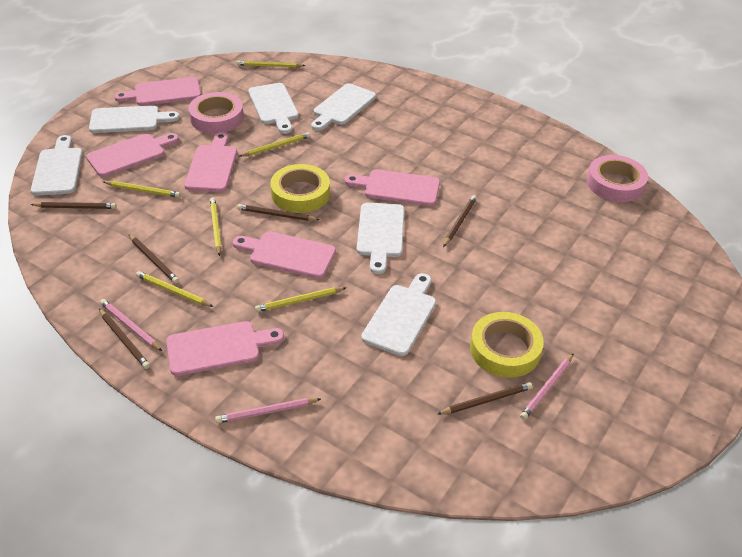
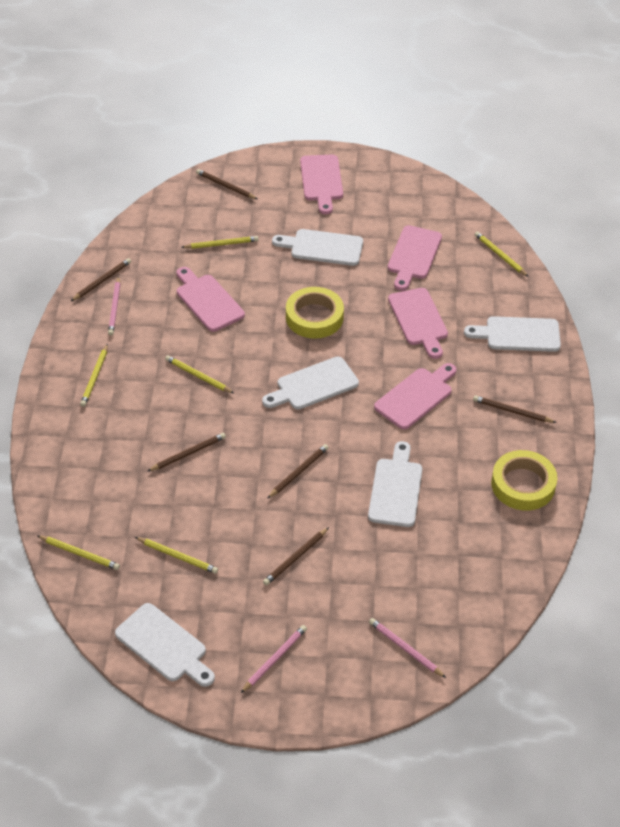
pink cutting board: 6 -> 5
pink tape: 2 -> 0
white cutting board: 6 -> 5

